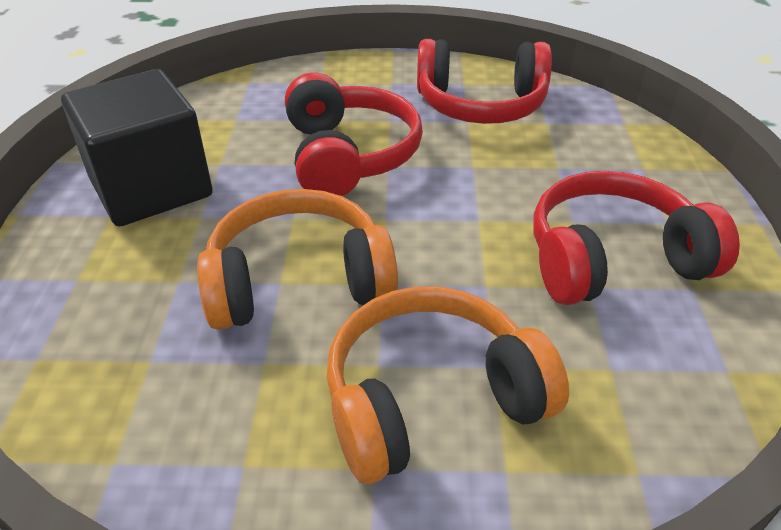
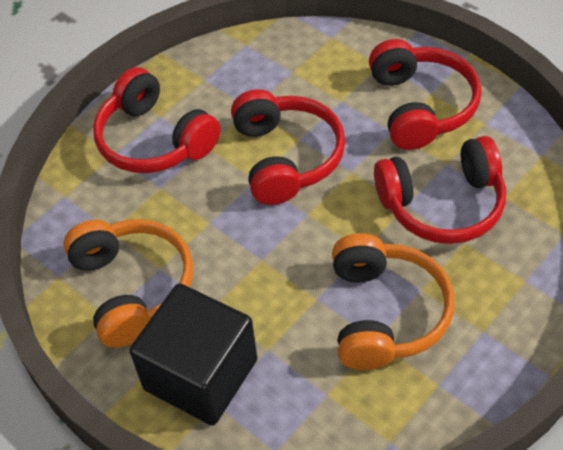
red headphones: 3 -> 4

